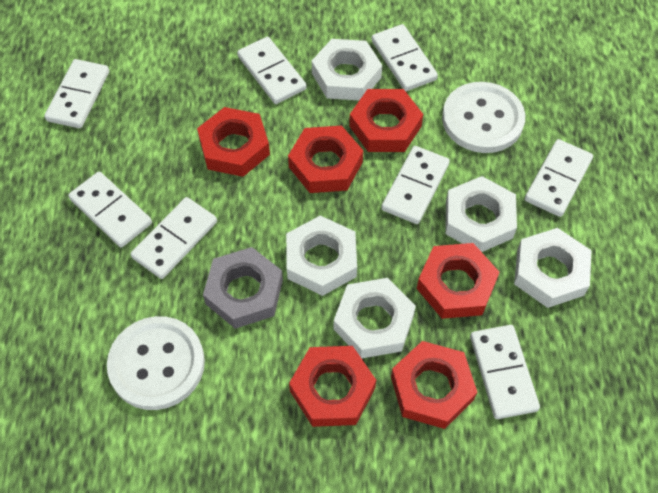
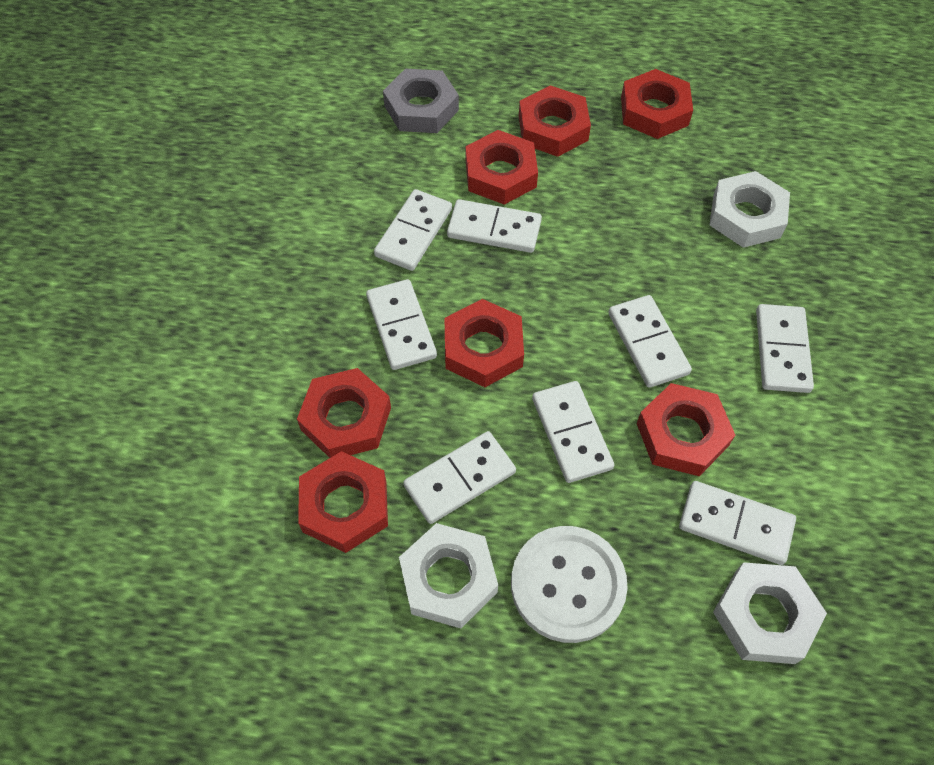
red nut: 6 -> 7
white button: 2 -> 1
white nut: 5 -> 3

